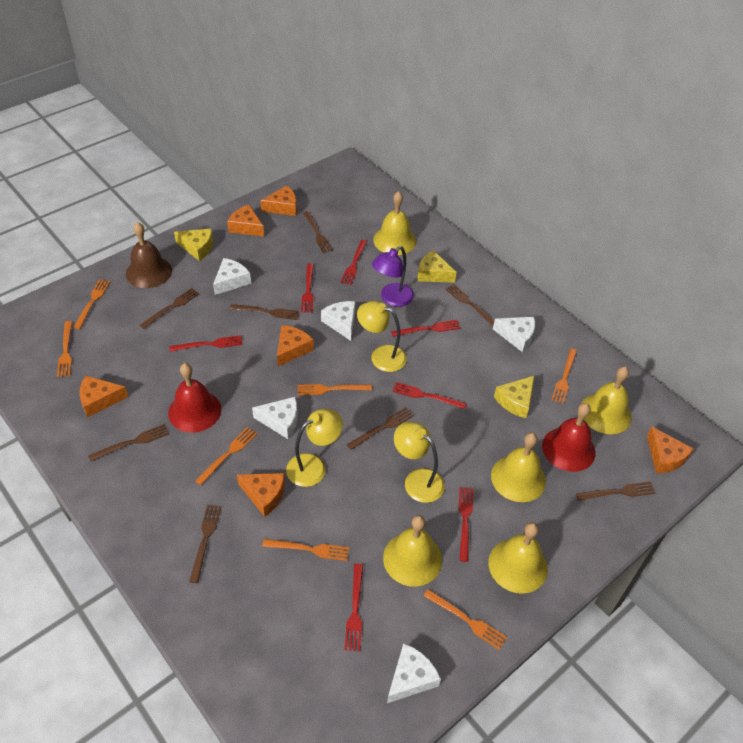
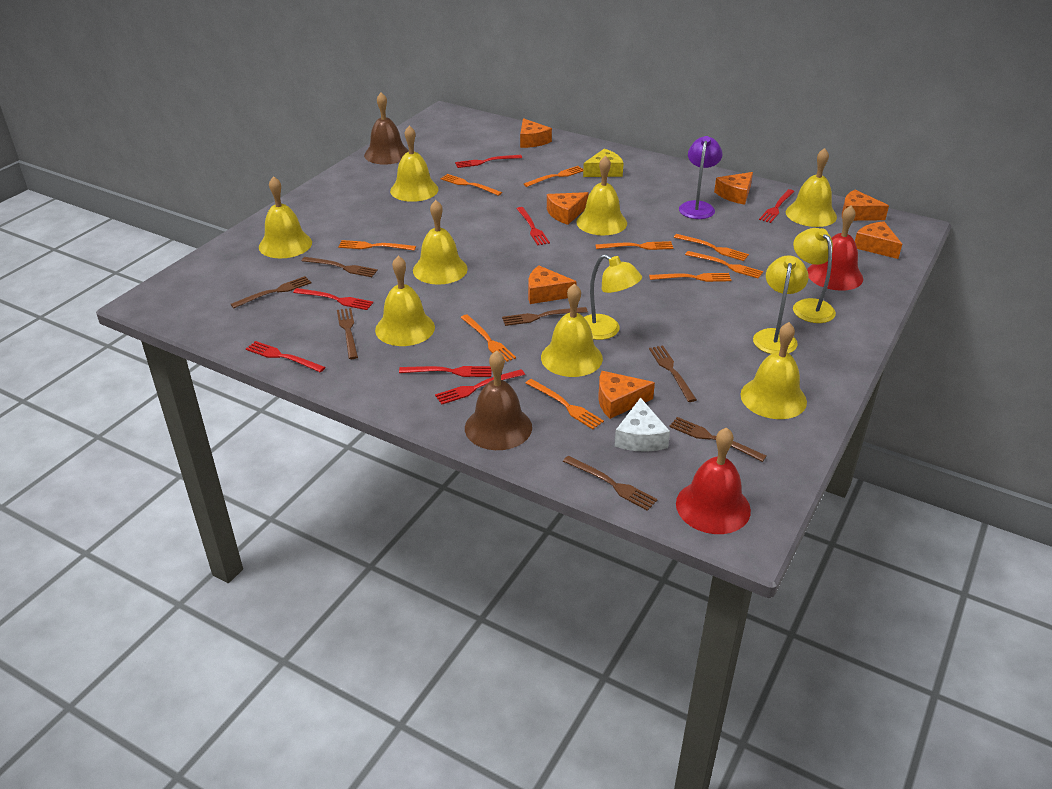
brown bell: 1 -> 2
brown fork: 8 -> 7
orange cheese: 6 -> 7
orange fork: 7 -> 9
white cheese: 5 -> 1
yellow bell: 5 -> 8
yellow cheese: 3 -> 1

